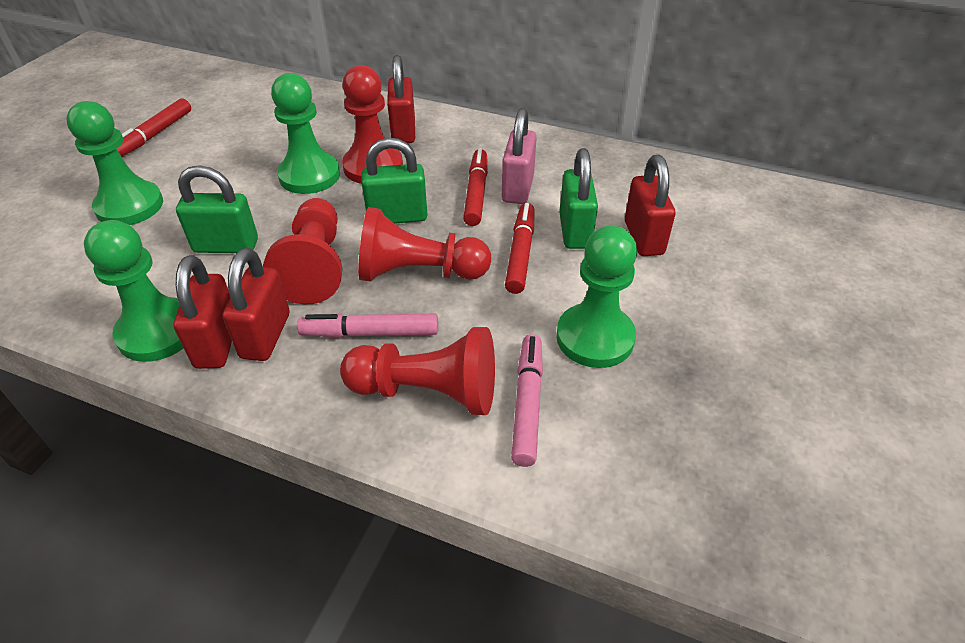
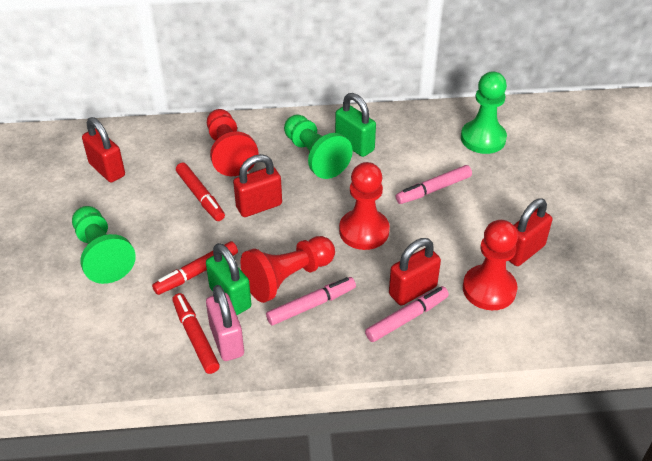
green padlock: 3 -> 2
green pawn: 4 -> 3
pink marker: 2 -> 3

